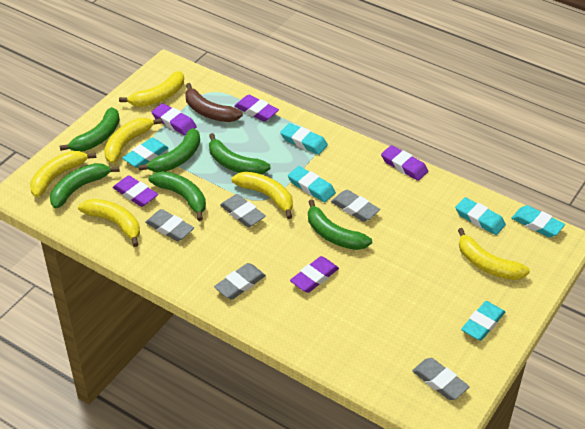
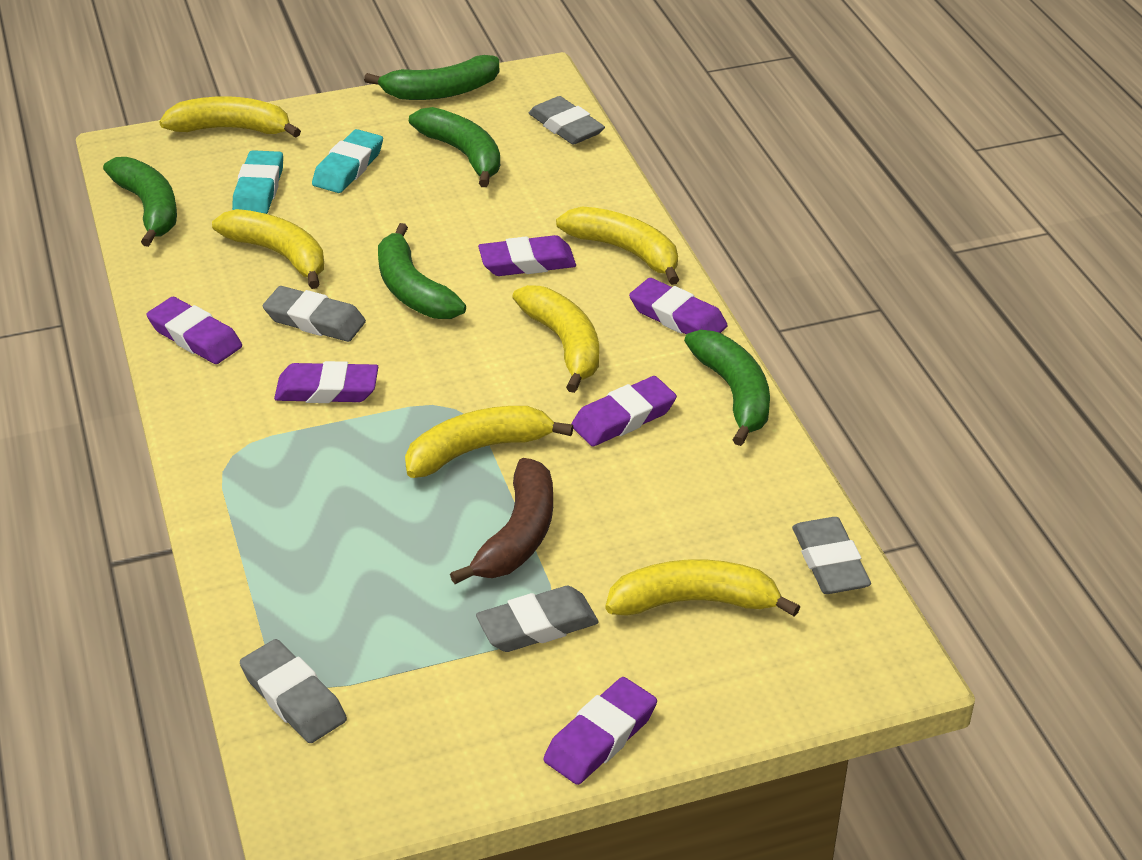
green banana: 6 -> 5
purple eraser: 5 -> 6
turquoise eraser: 6 -> 2

